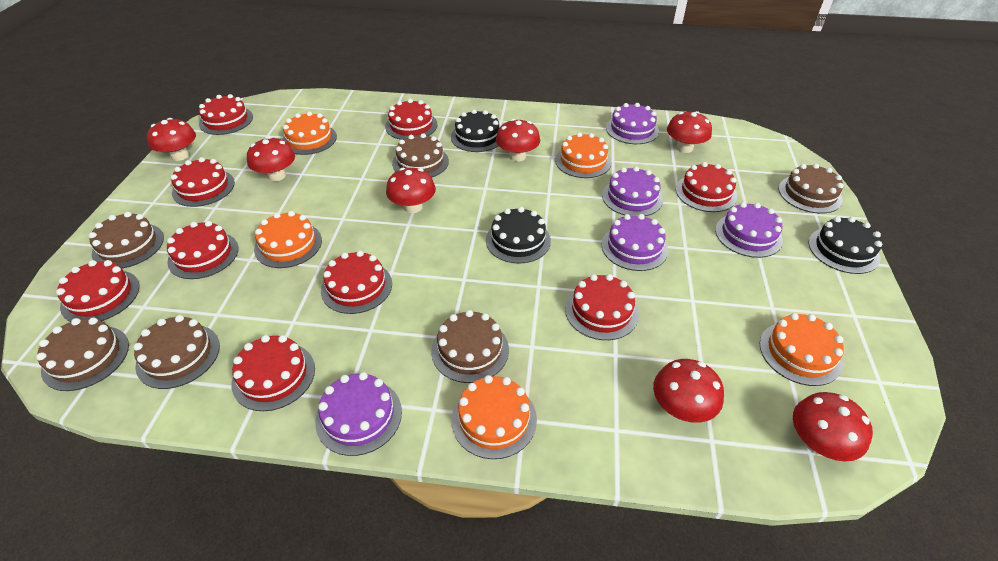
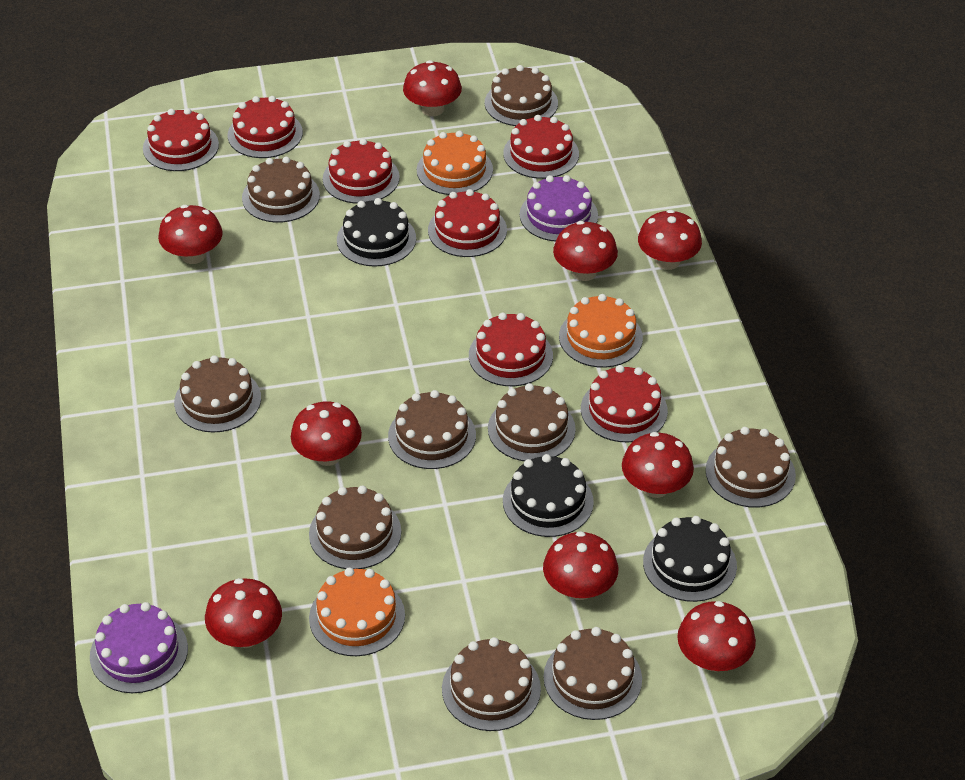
brown cake: 6 -> 9
orange cake: 5 -> 3
purple cake: 5 -> 2
red cake: 9 -> 7
red mushroom: 7 -> 9

